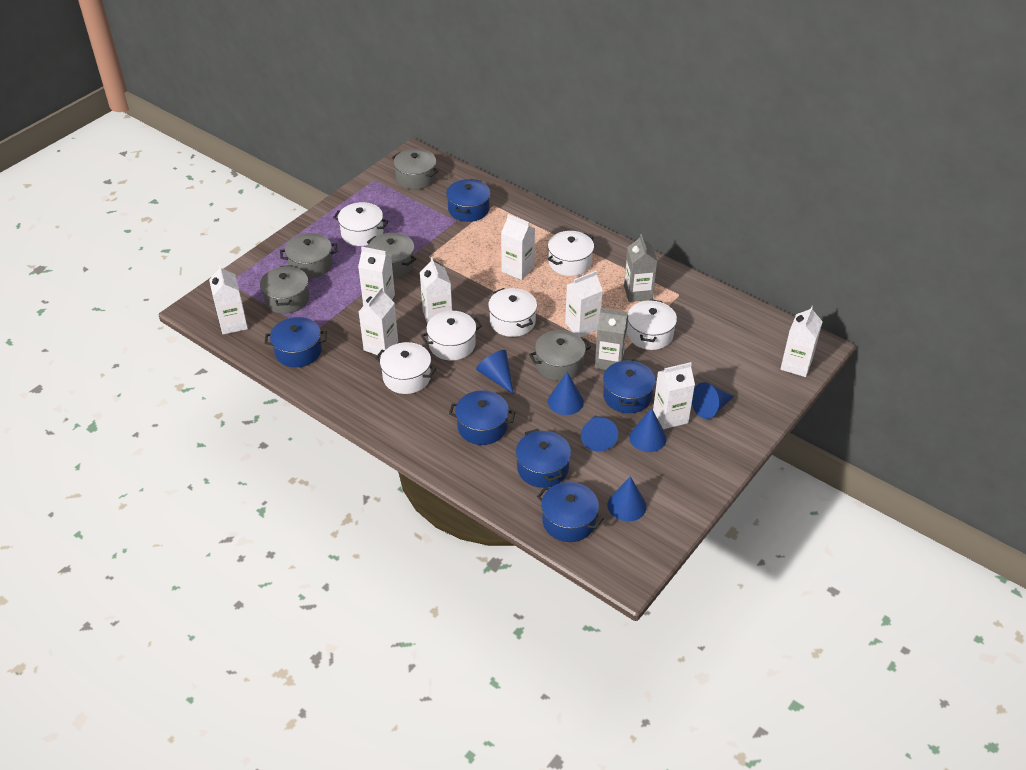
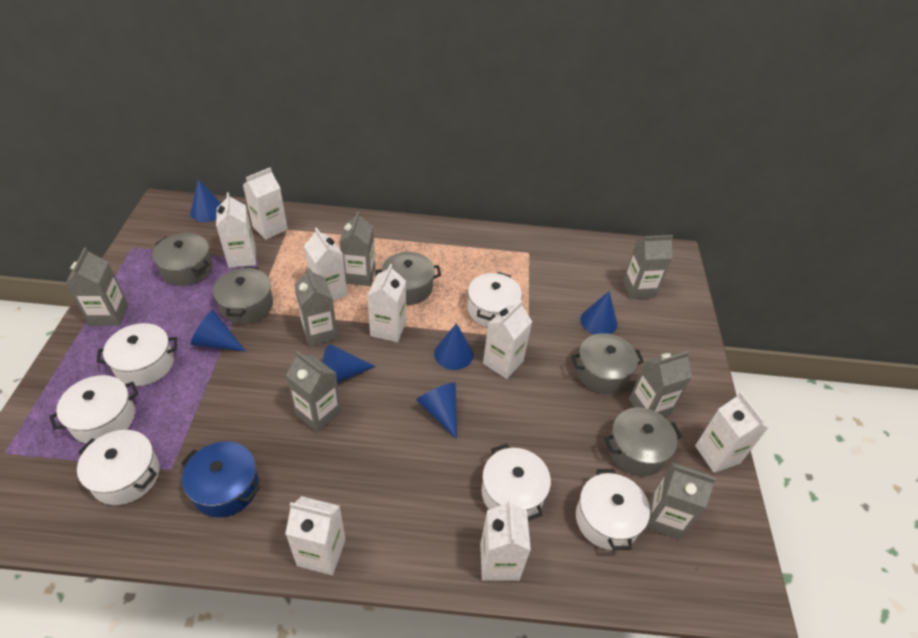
blue pot: 6 -> 1
grey carton: 2 -> 7

